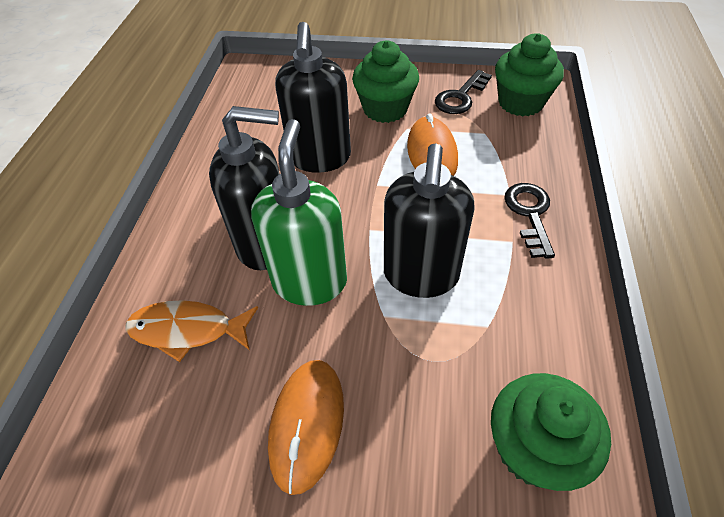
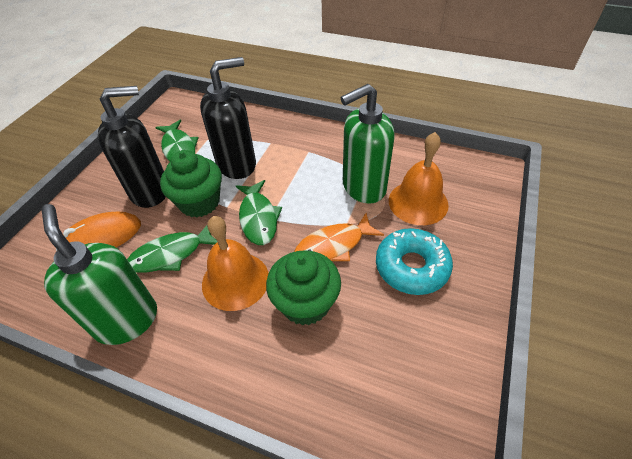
black key: 2 -> 0
black soap dispenser: 3 -> 2
green cupcake: 3 -> 2
green fish: 0 -> 3
green soap dispenser: 1 -> 2
orange bell: 0 -> 2
orange mouse: 2 -> 1
turquoise donut: 0 -> 1

